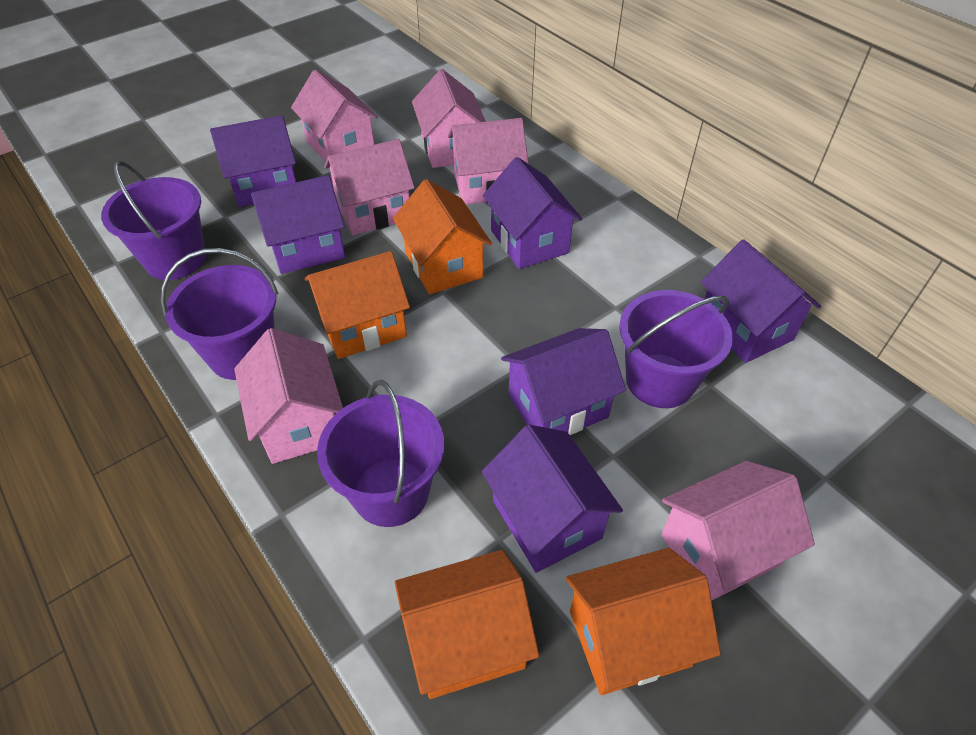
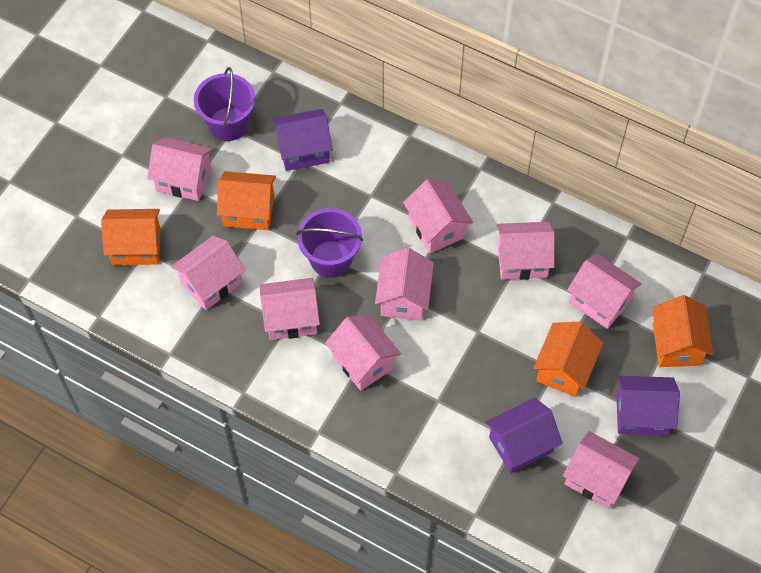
pink house: 6 -> 9
purple bucket: 4 -> 2
purple house: 6 -> 3

